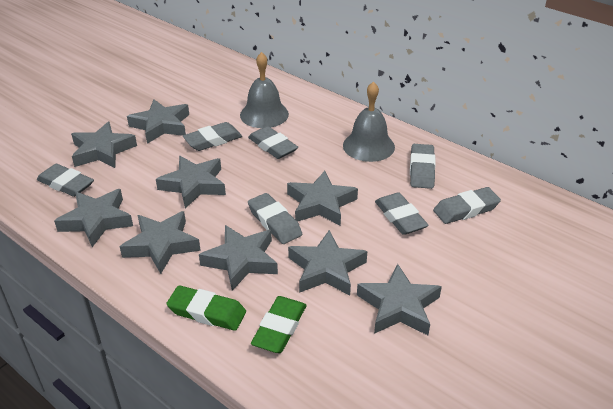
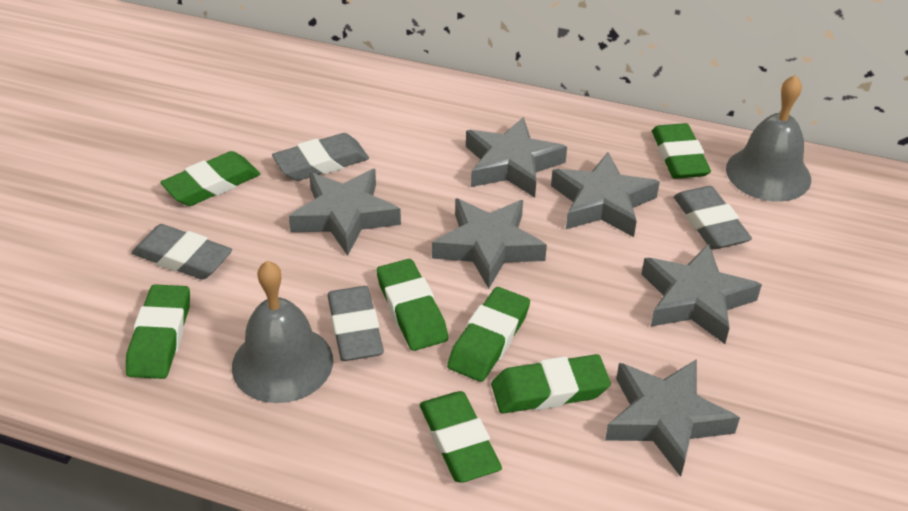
green eraser: 2 -> 7
grey eraser: 7 -> 4
grey star: 9 -> 6

